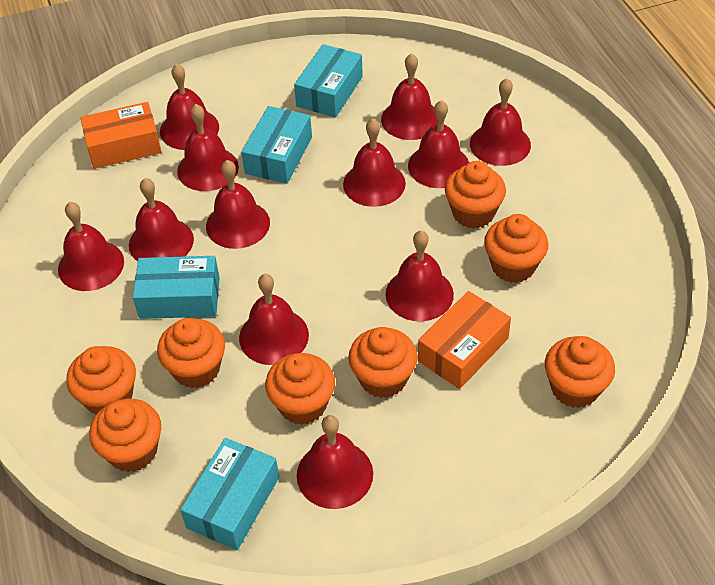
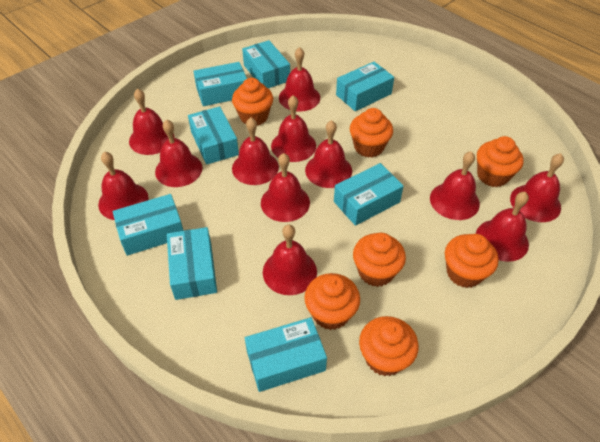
orange box: 2 -> 0
orange cupcake: 8 -> 7
turquoise box: 4 -> 8

